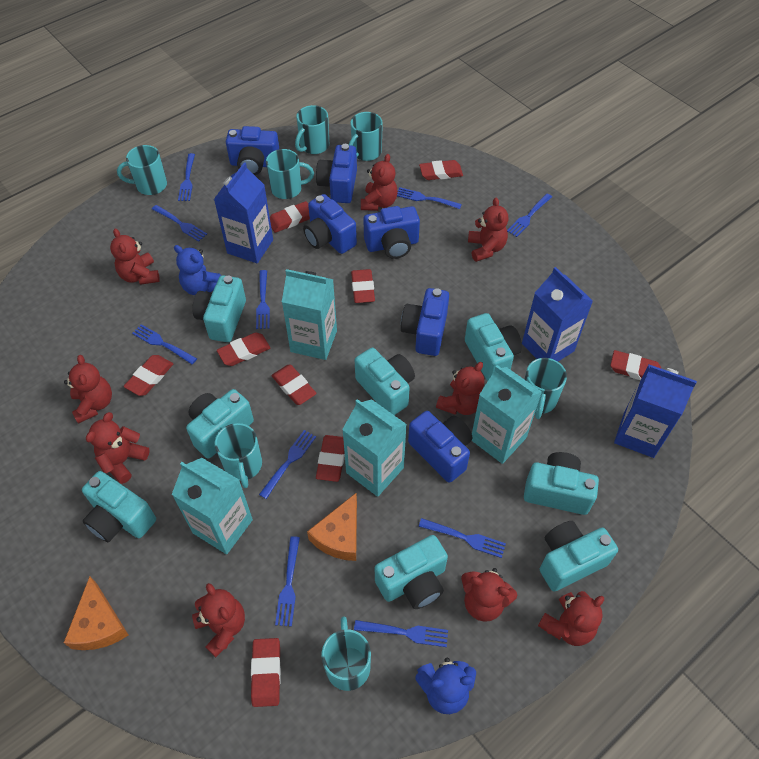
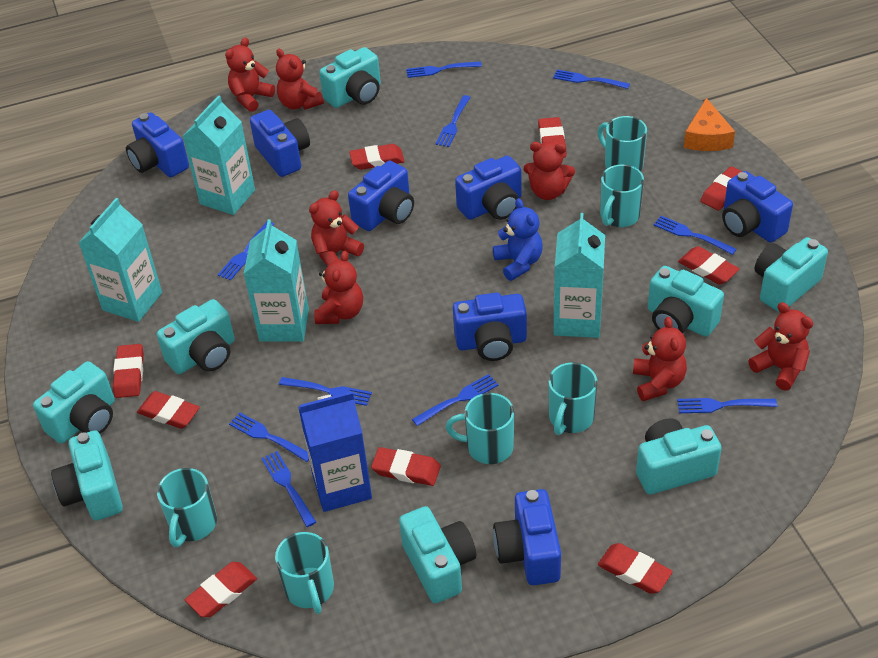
blue camera: 6 -> 7
blue carton: 3 -> 1
blue teddy bear: 2 -> 1
orange cheese: 2 -> 1
red teddy bear: 9 -> 7
turquoise mug: 7 -> 6

